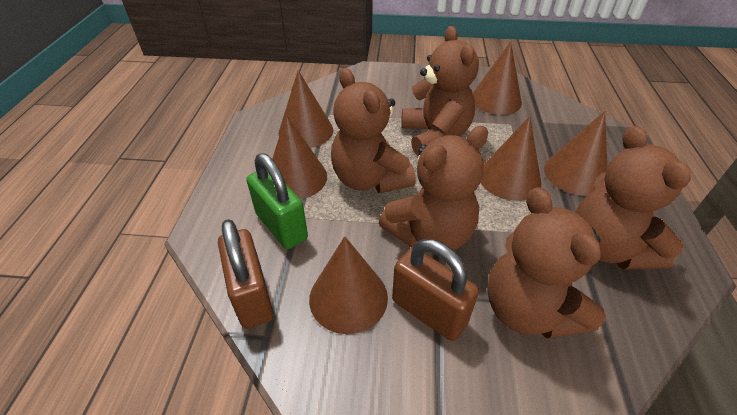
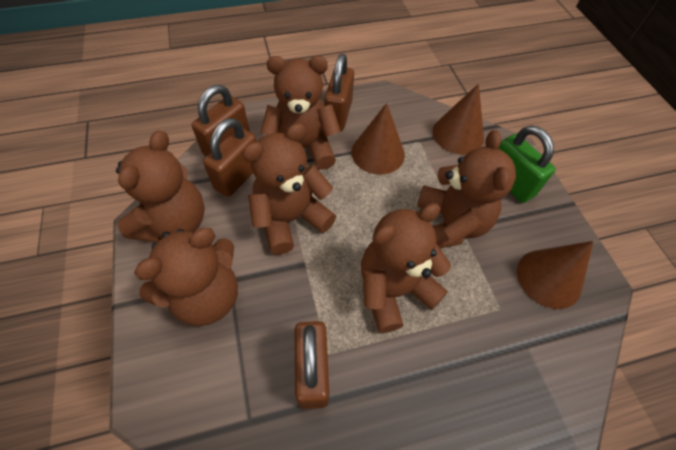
brown cone: 6 -> 3
brown padlock: 2 -> 4
brown teddy bear: 5 -> 6

